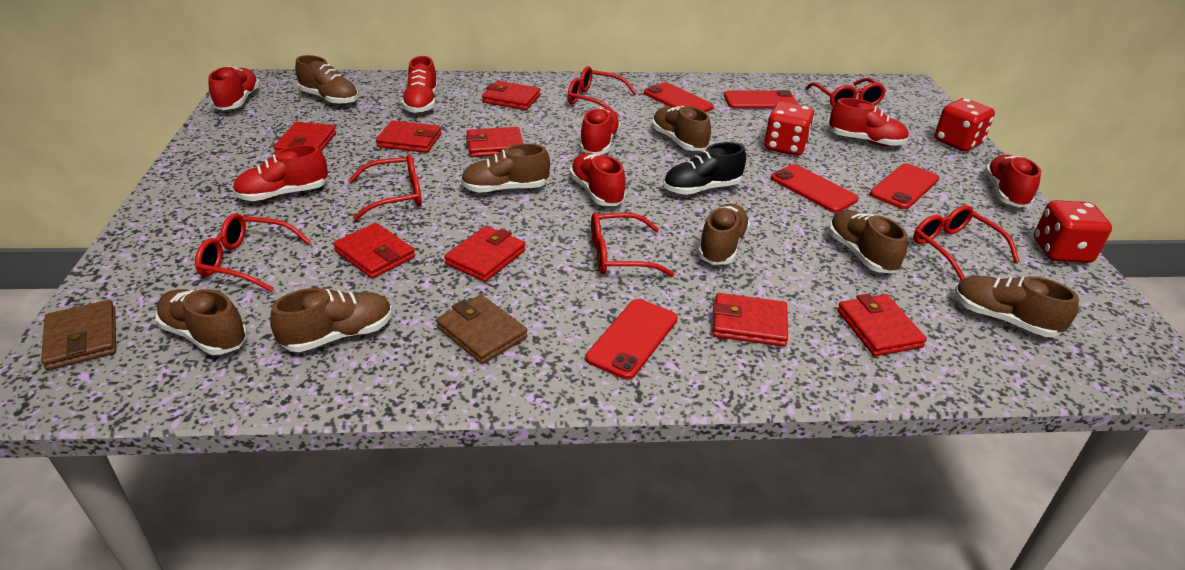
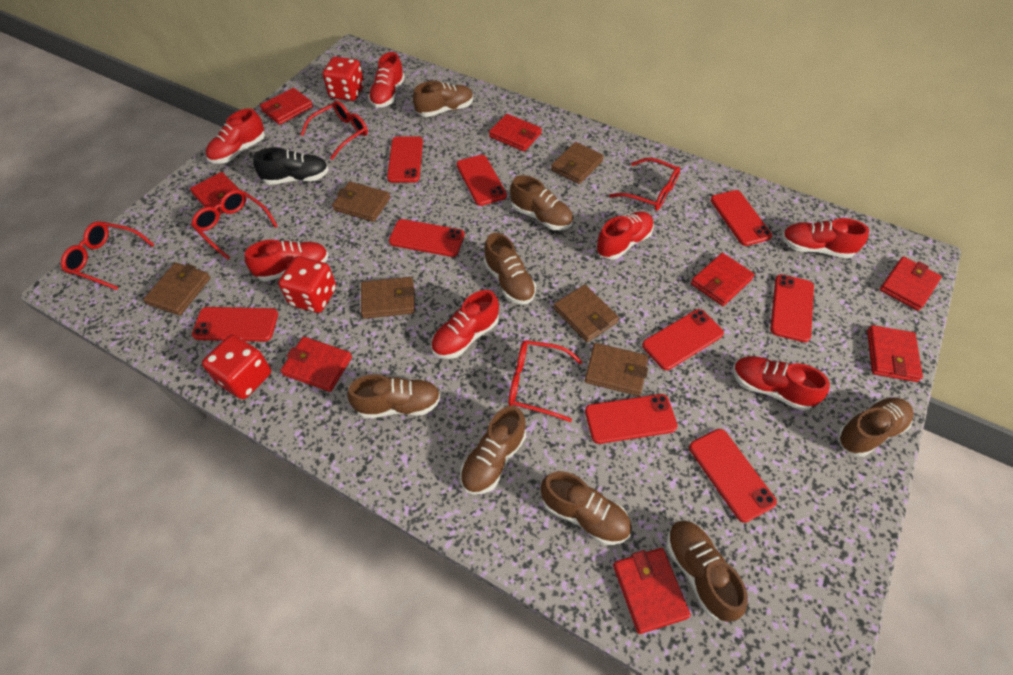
brown wallet: 2 -> 6
red glasses: 6 -> 5
red phone: 5 -> 9

